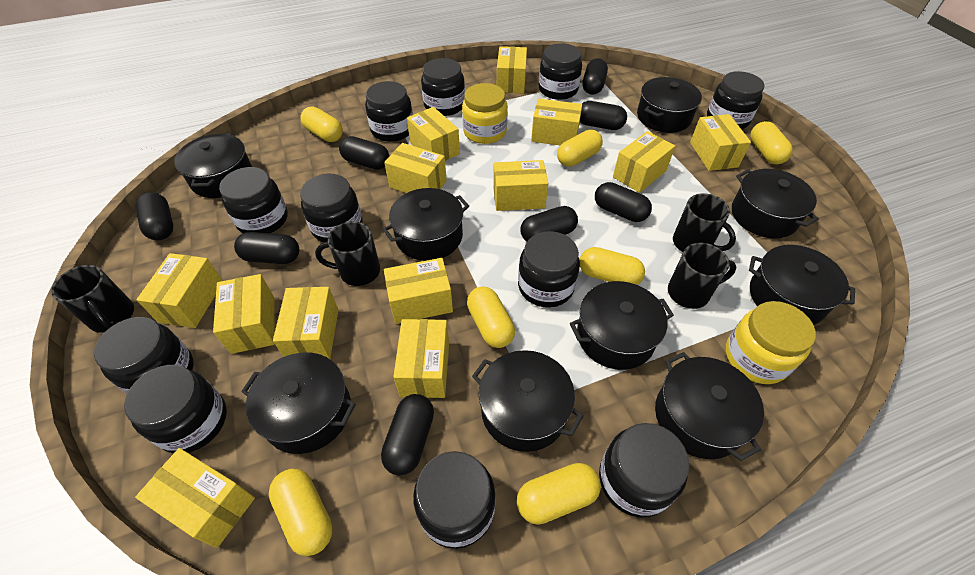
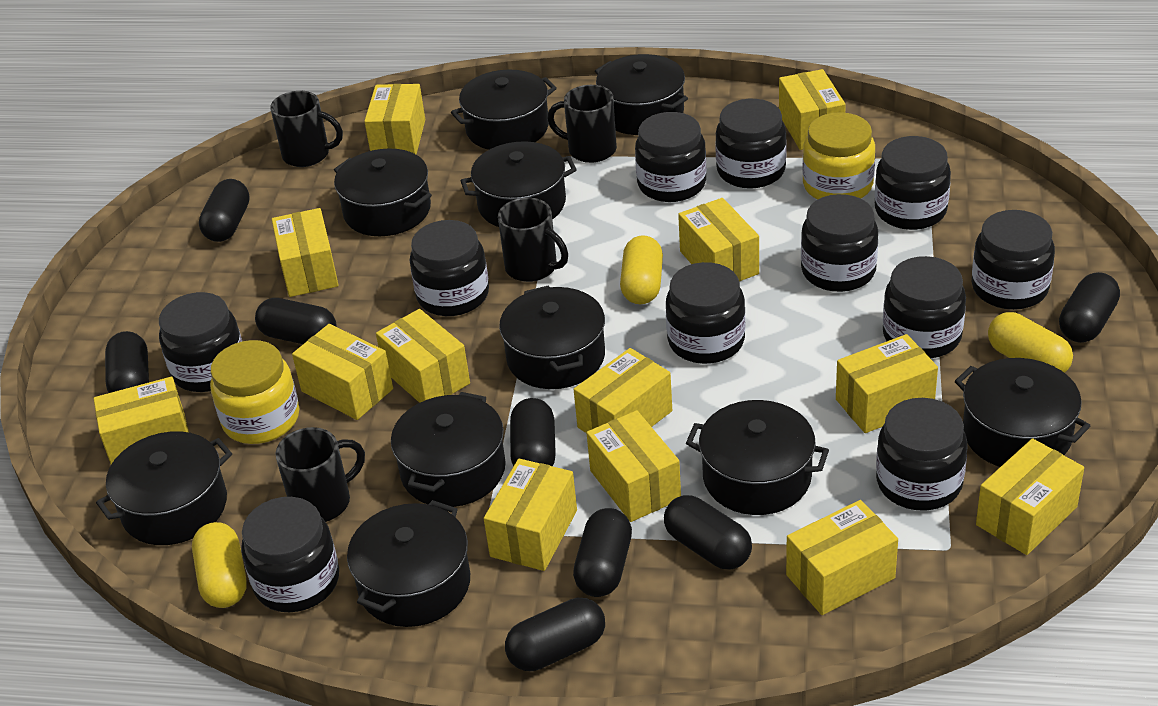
black pot: 9 -> 10
yellow capsule: 7 -> 3

